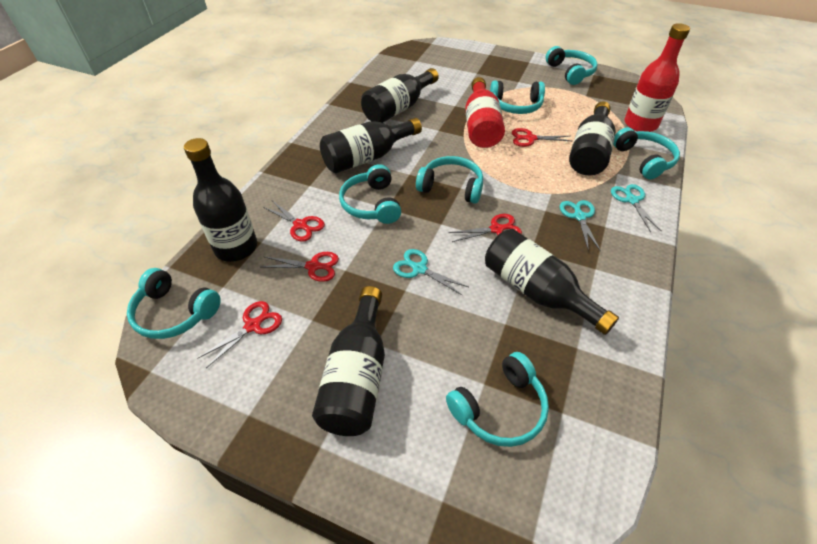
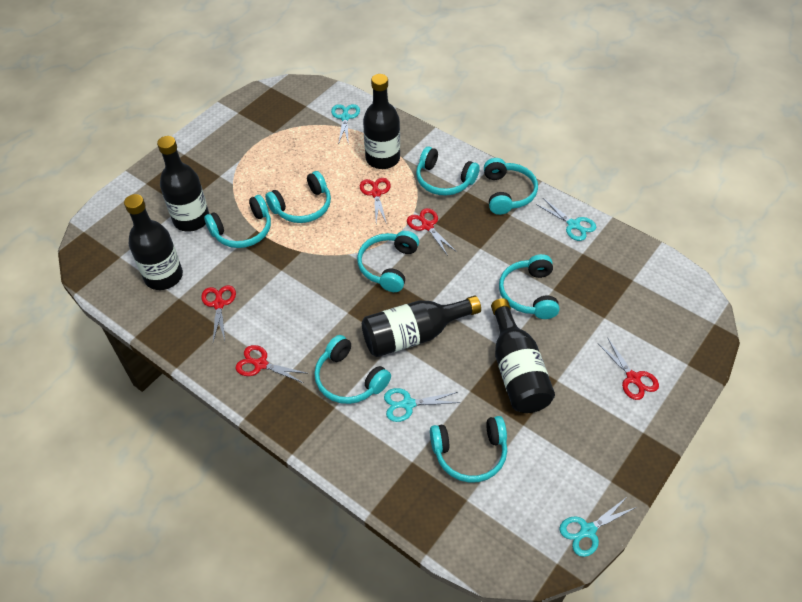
black bottle: 6 -> 5
red bottle: 2 -> 0
turquoise headphones: 7 -> 8
turquoise scissors: 3 -> 4

